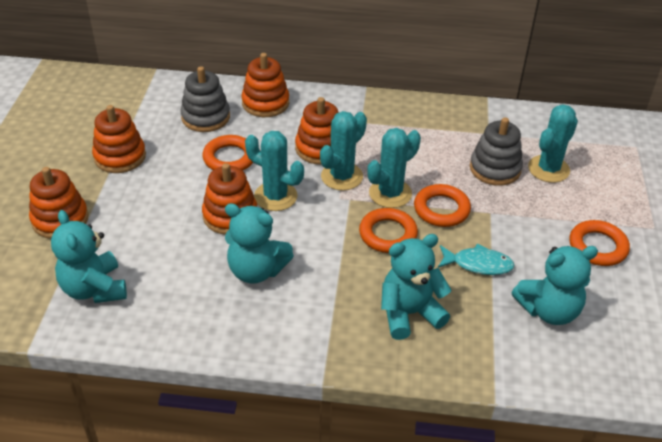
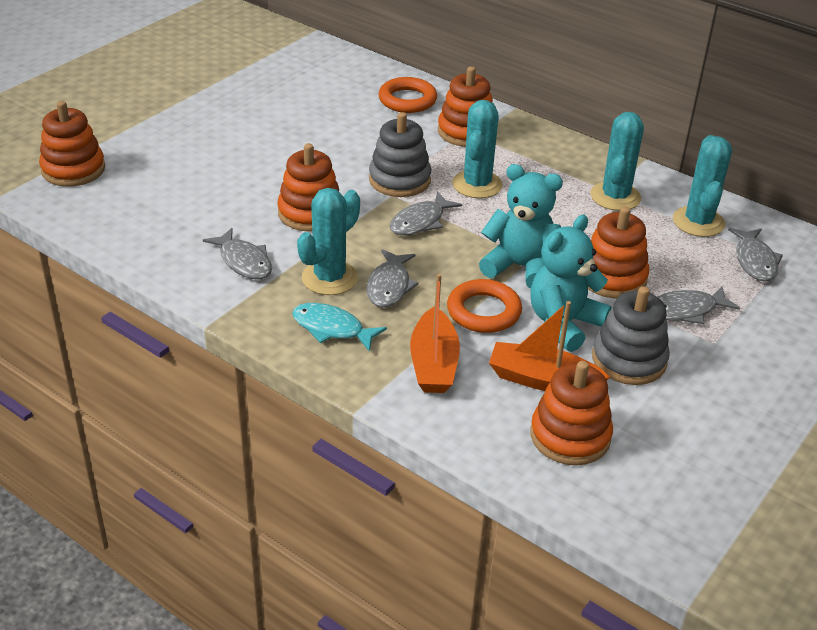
grey fish: 0 -> 5
orange boat: 0 -> 2
orange ring: 4 -> 2
turquoise teddy bear: 4 -> 2

